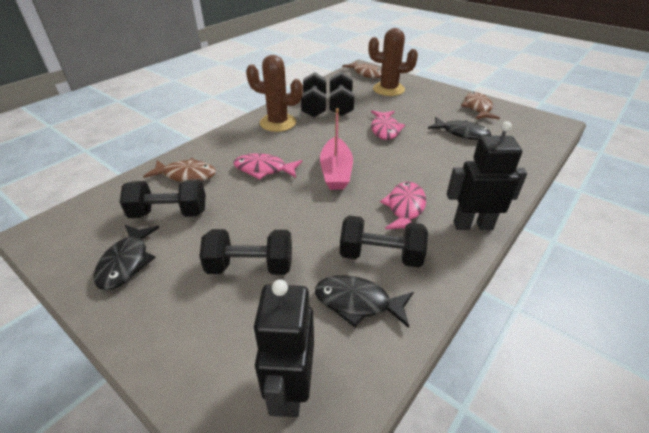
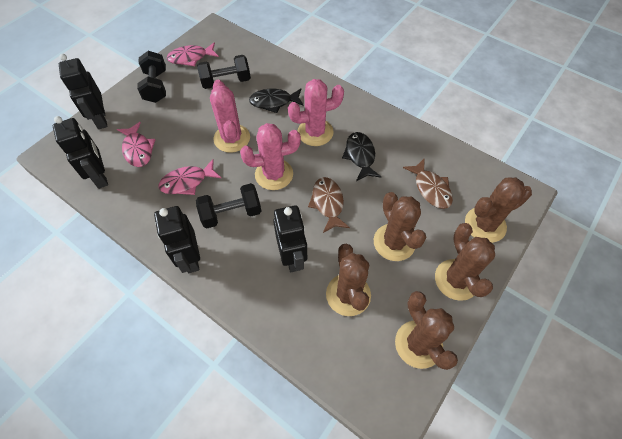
black dumbbell: 5 -> 3
black fish: 3 -> 2
black robot: 2 -> 4
brown cactus: 2 -> 5
brown fish: 3 -> 2
pink boat: 1 -> 0
pink cactus: 0 -> 3

